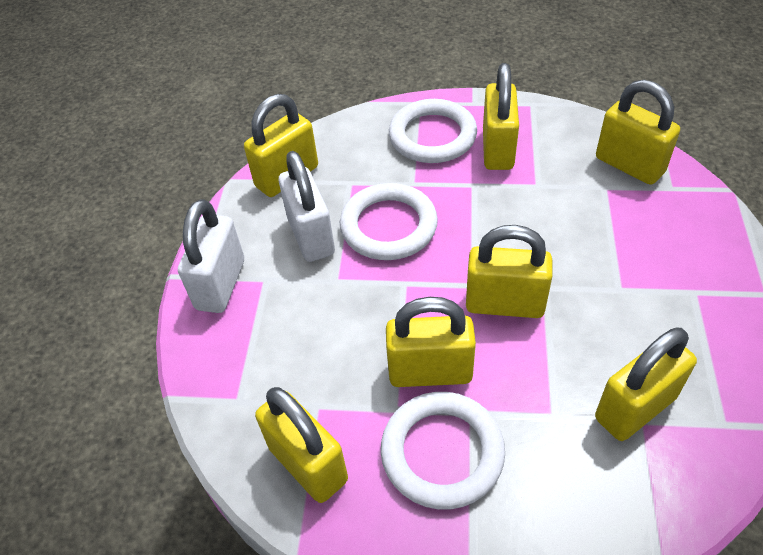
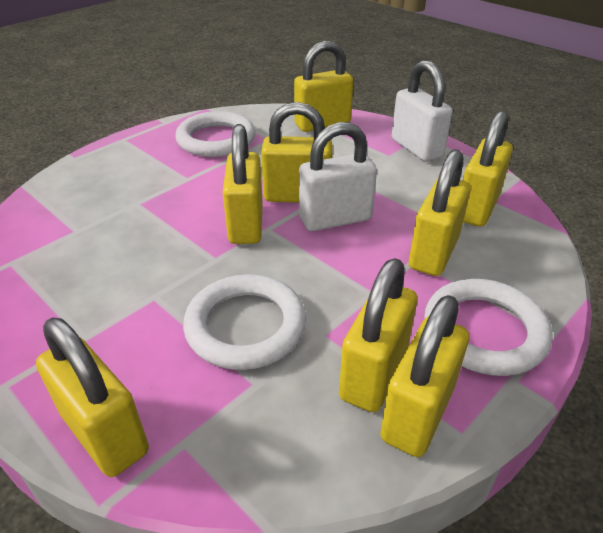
yellow padlock: 7 -> 8

